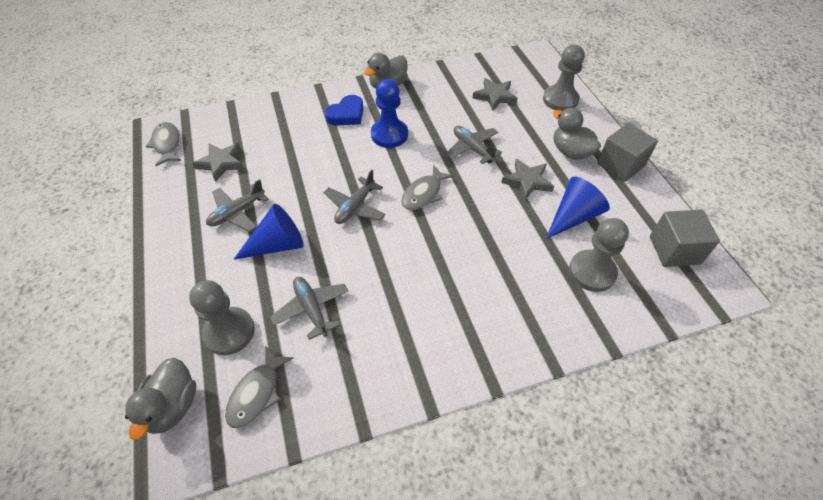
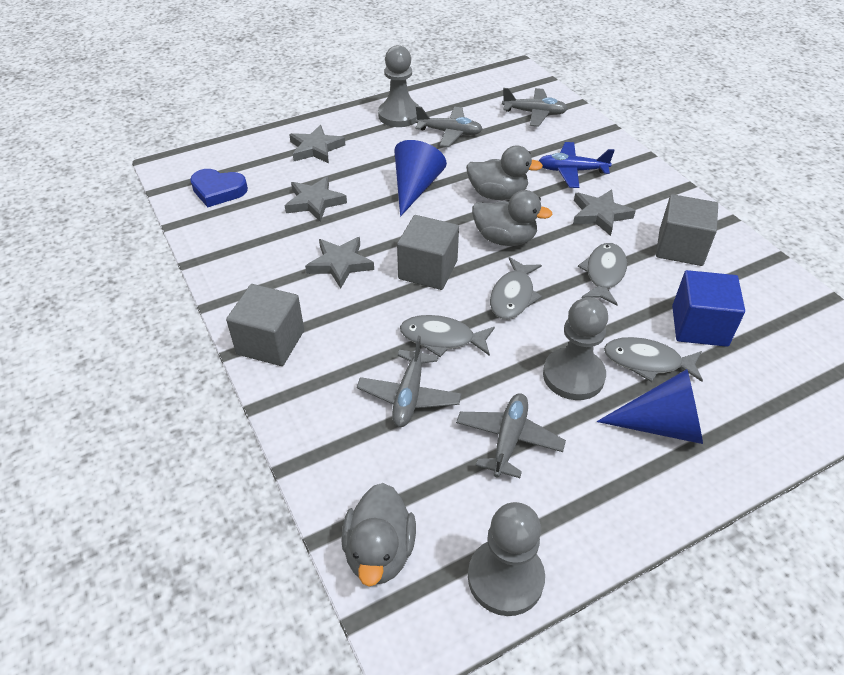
blue cube: 0 -> 1
blue pawn: 1 -> 0
blue plane: 0 -> 1
grey cube: 2 -> 3
grey fish: 3 -> 4
grey star: 3 -> 4

